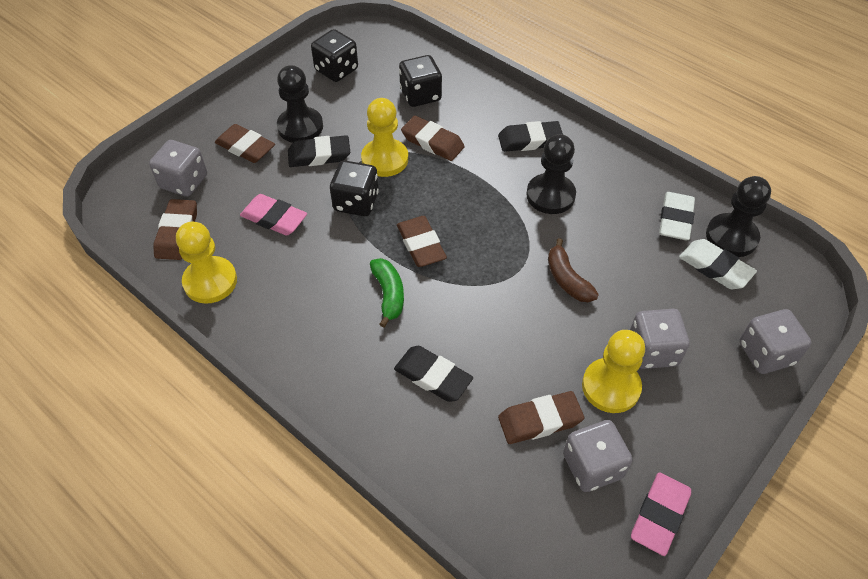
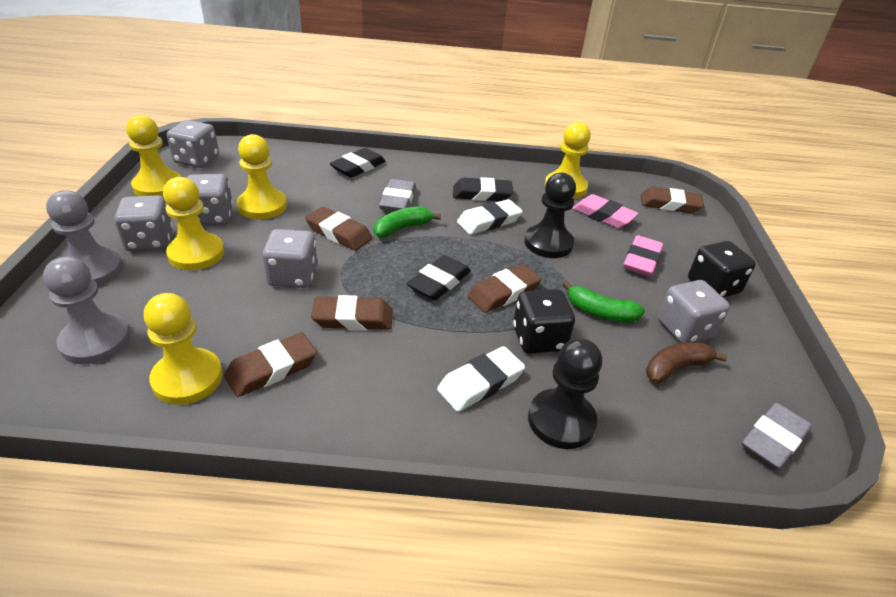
black dice: 3 -> 2
black pawn: 3 -> 2
green banana: 1 -> 2
grey dice: 4 -> 5
grey eraser: 0 -> 2
grey pawn: 0 -> 2
yellow pawn: 3 -> 5

